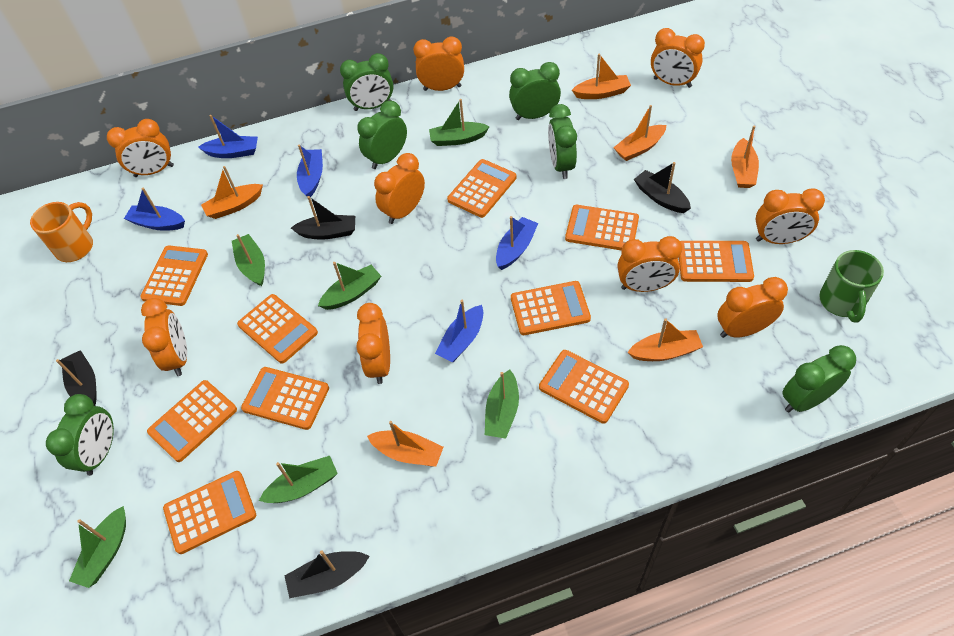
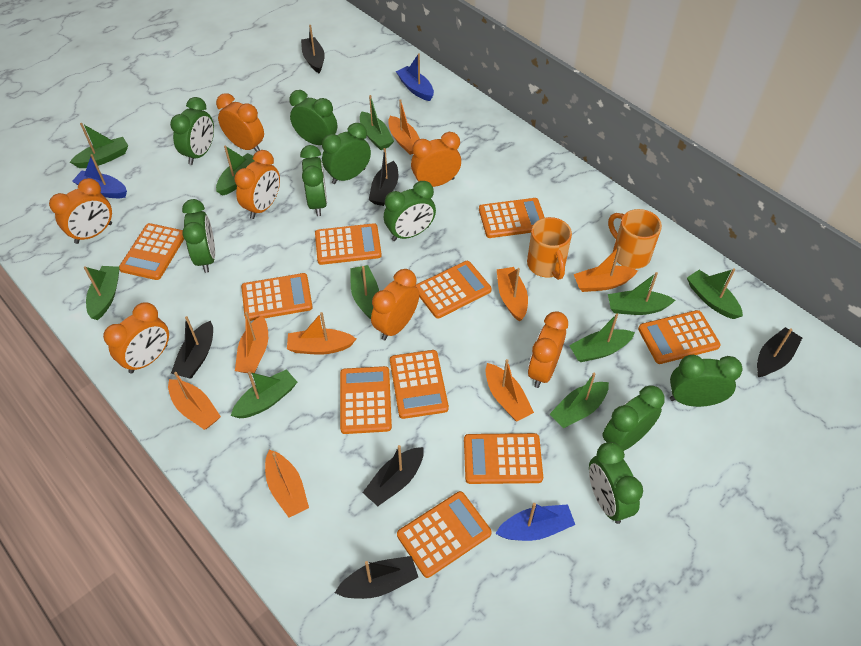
black boat: 4 -> 6
blue boat: 5 -> 3
green boat: 6 -> 10
green clock: 6 -> 9
green mug: 1 -> 0
orange boat: 6 -> 8
orange clock: 9 -> 7
orange mug: 1 -> 2

